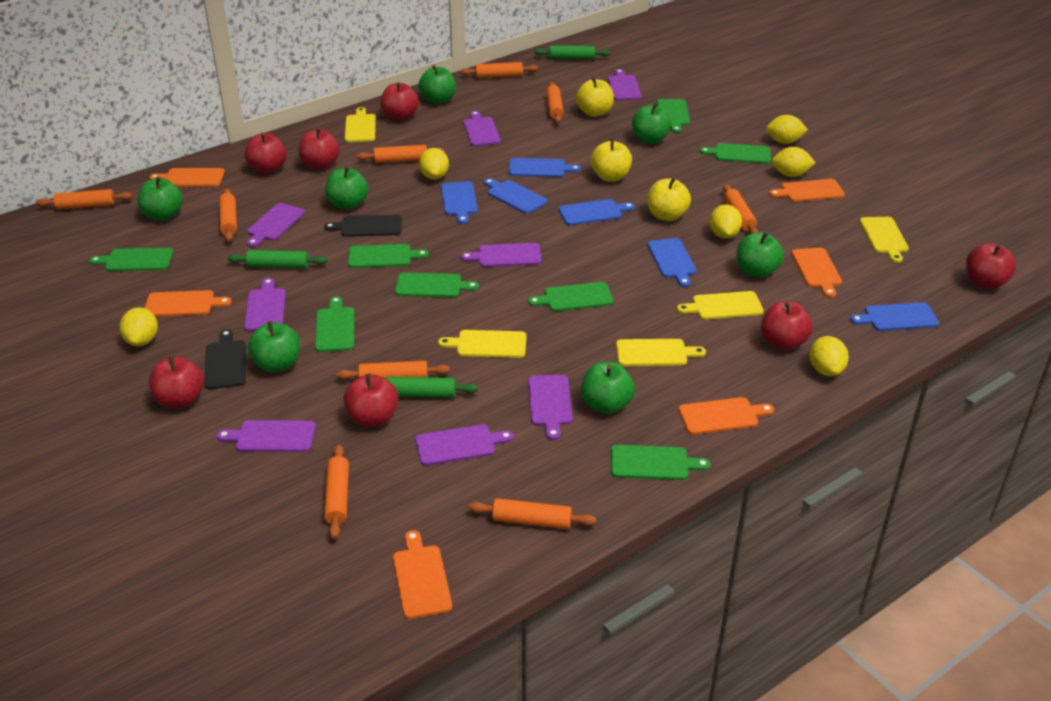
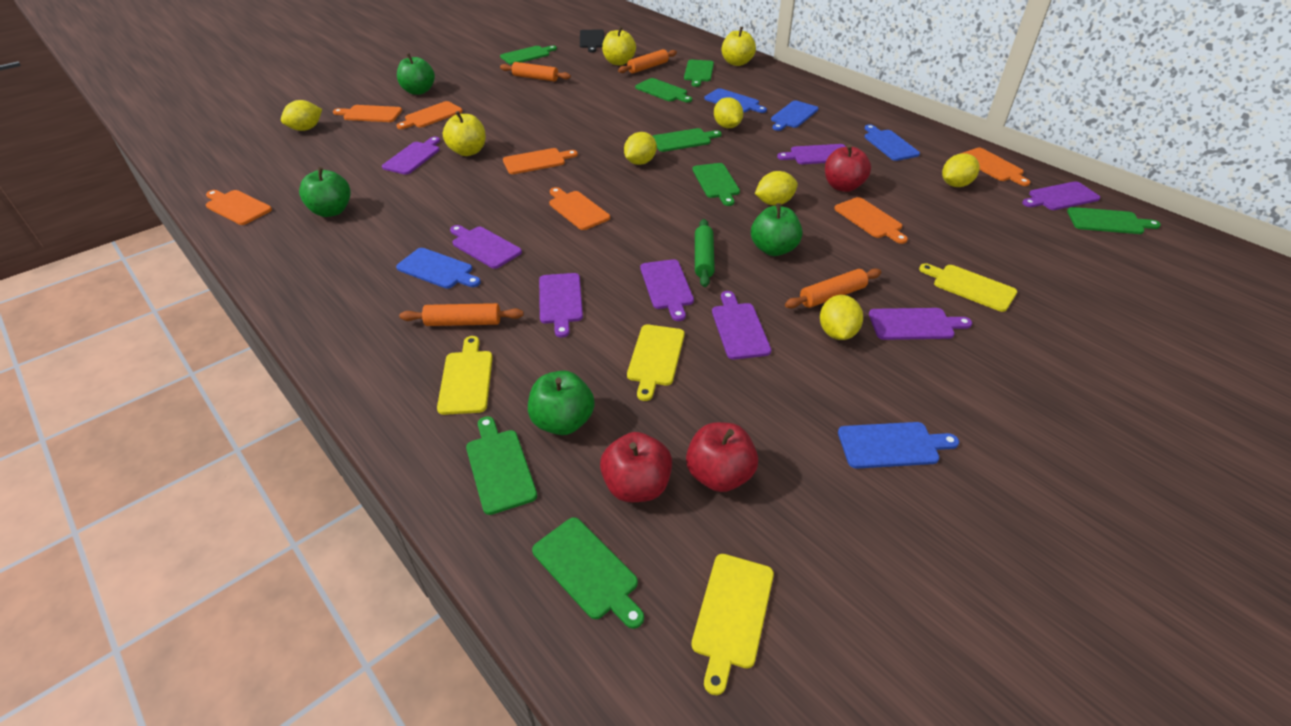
black cutting board: 2 -> 1
blue cutting board: 6 -> 5
green apple: 7 -> 4
green rolling pin: 3 -> 1
orange cutting board: 6 -> 7
orange rolling pin: 9 -> 4
red apple: 7 -> 3
yellow cutting board: 5 -> 4

